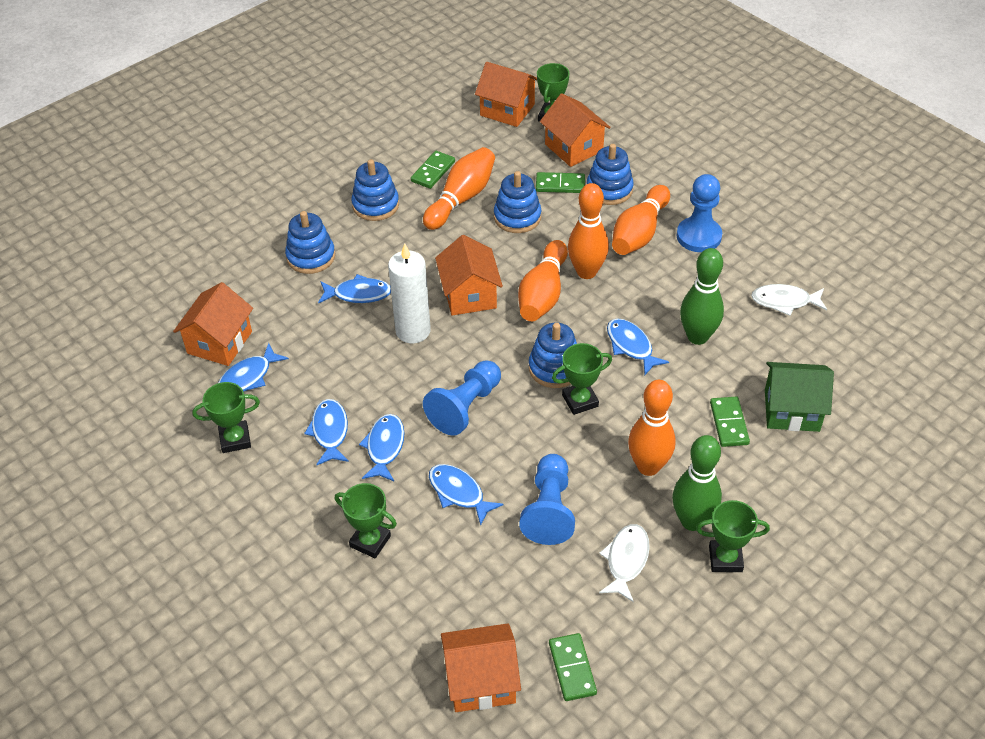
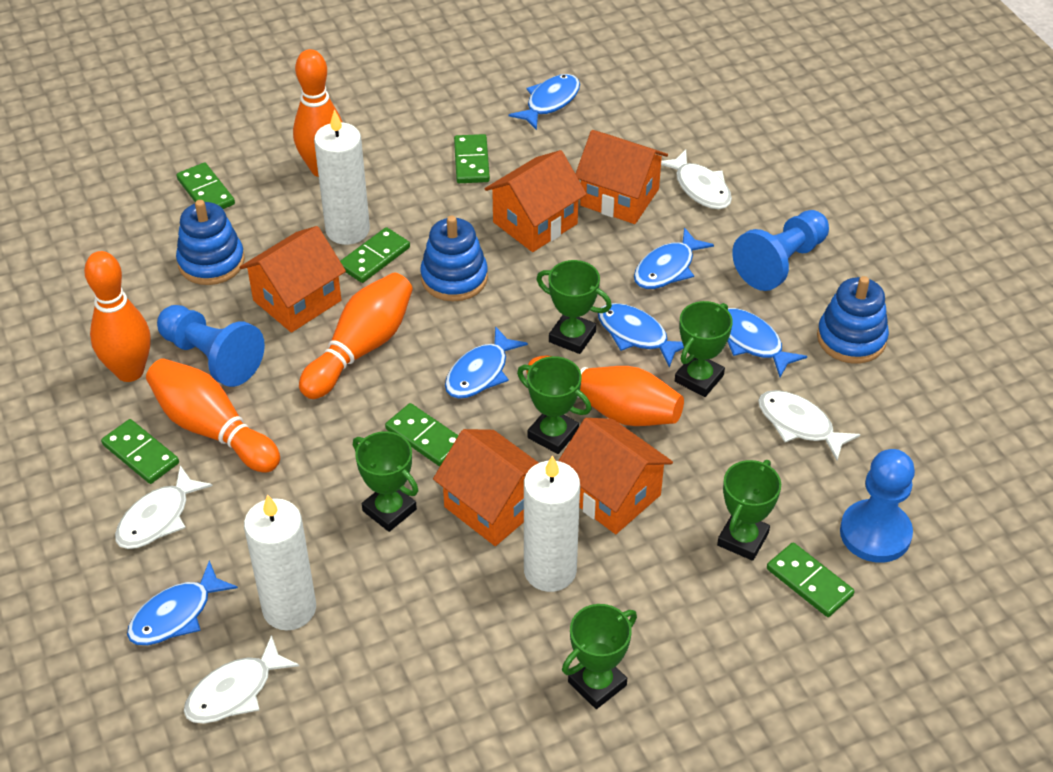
blue stacking toy: 5 -> 3
green bowling pin: 2 -> 0
green domino: 4 -> 6
green house: 1 -> 0
green trophy: 5 -> 6
white candle: 1 -> 3
white fish: 2 -> 4

